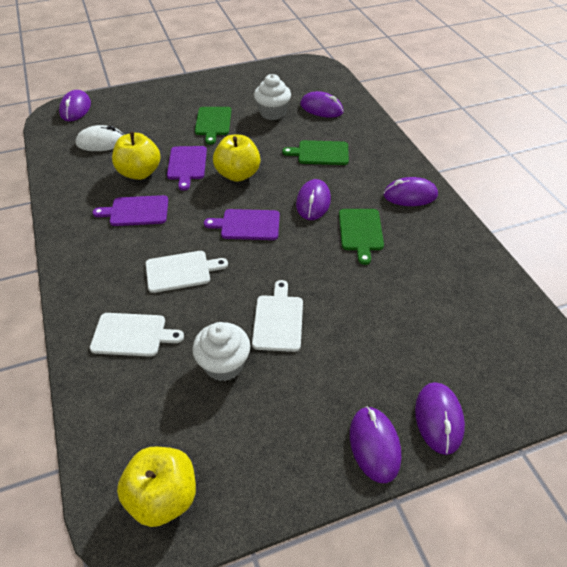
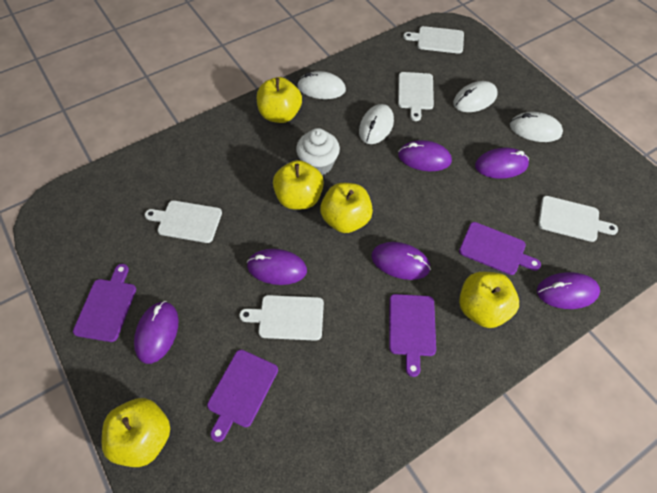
green cutting board: 3 -> 0
purple cutting board: 3 -> 4
white cupcake: 2 -> 1
white cutting board: 3 -> 5
white mouse: 1 -> 4
yellow apple: 3 -> 5

